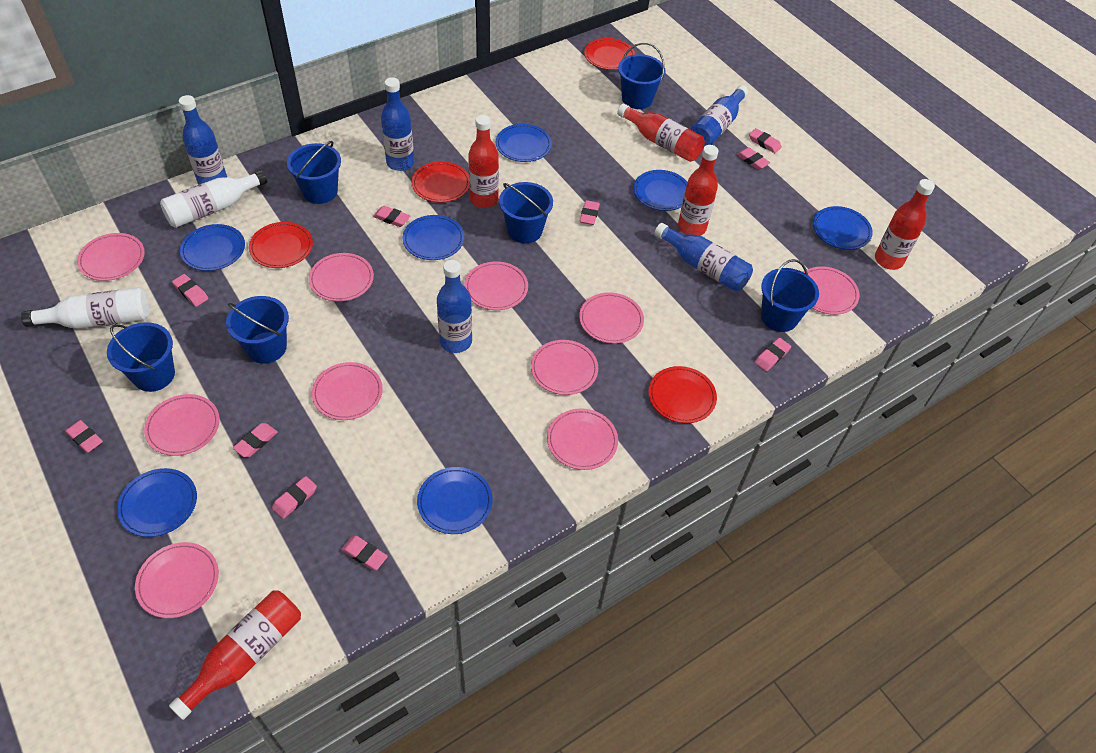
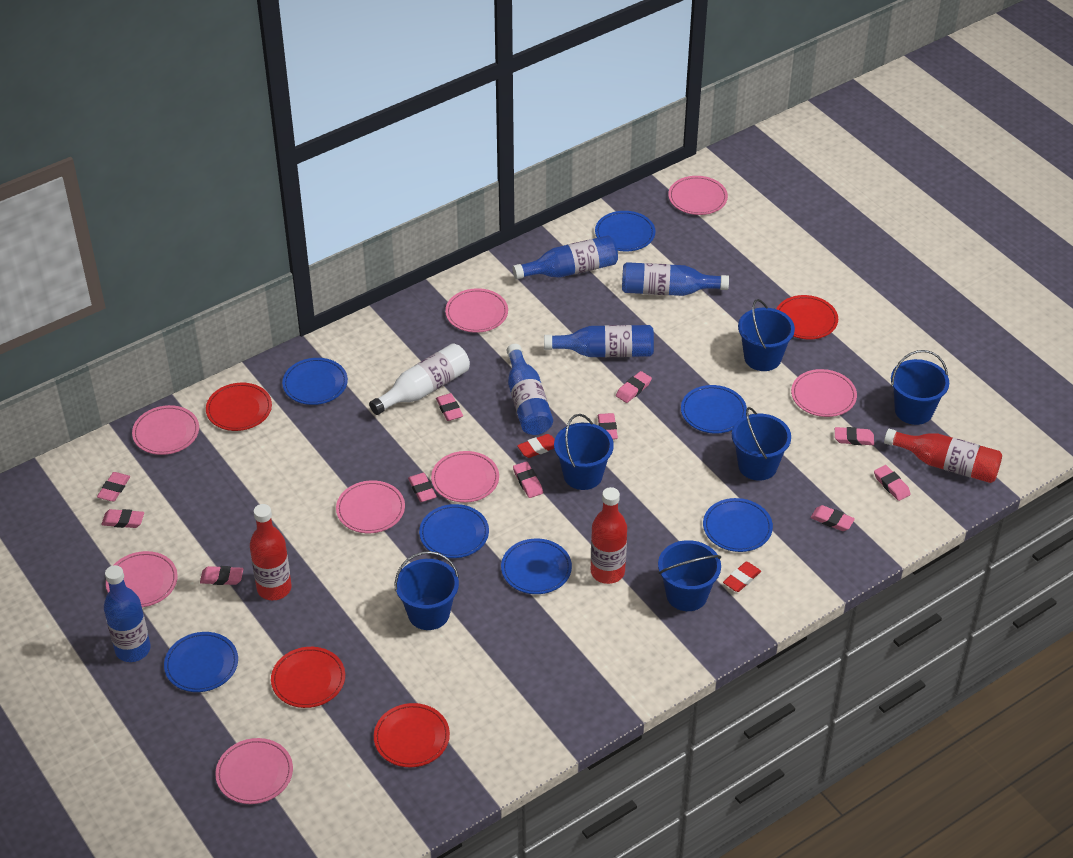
pink eraser: 10 -> 11
pink plate: 10 -> 8
red bottle: 5 -> 3
red eraser: 0 -> 2
white bottle: 2 -> 1

